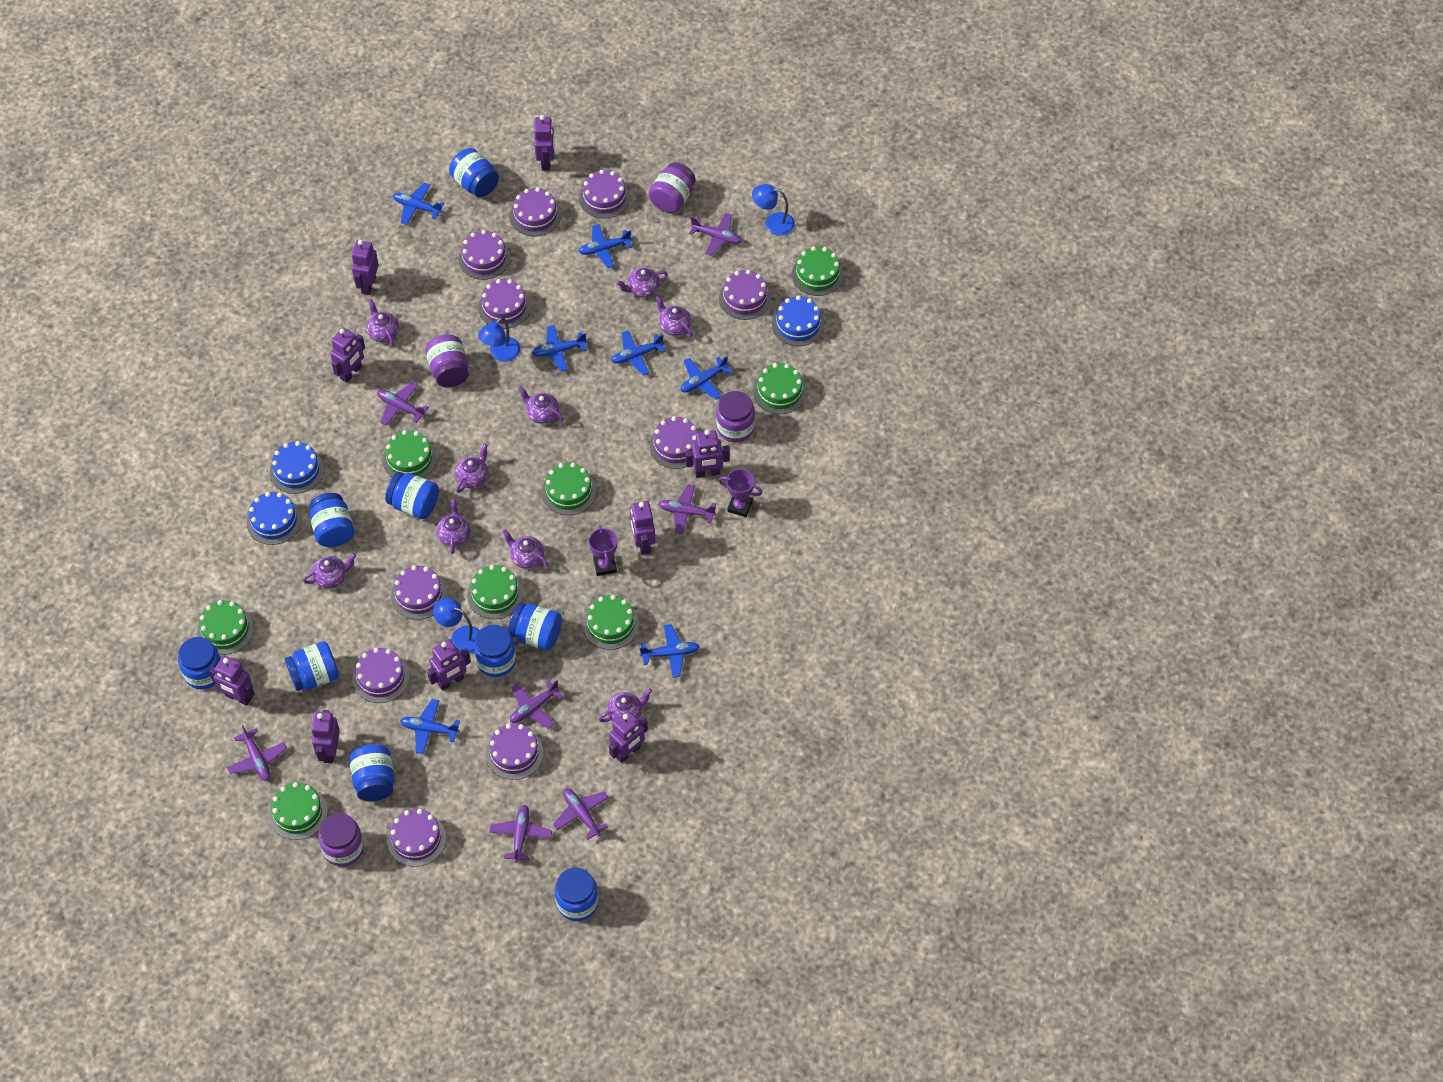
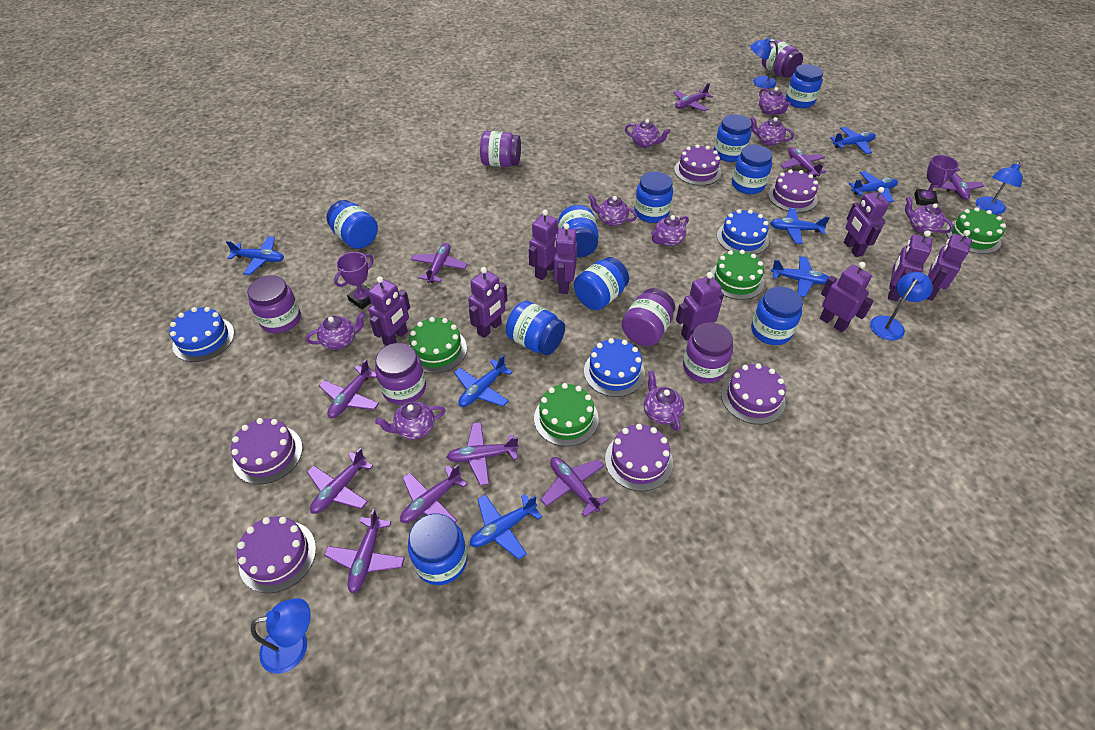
blue jar: 9 -> 10
blue lamp: 3 -> 4
green cake: 8 -> 4
purple cake: 10 -> 6
purple jar: 4 -> 6
purple plane: 7 -> 10

